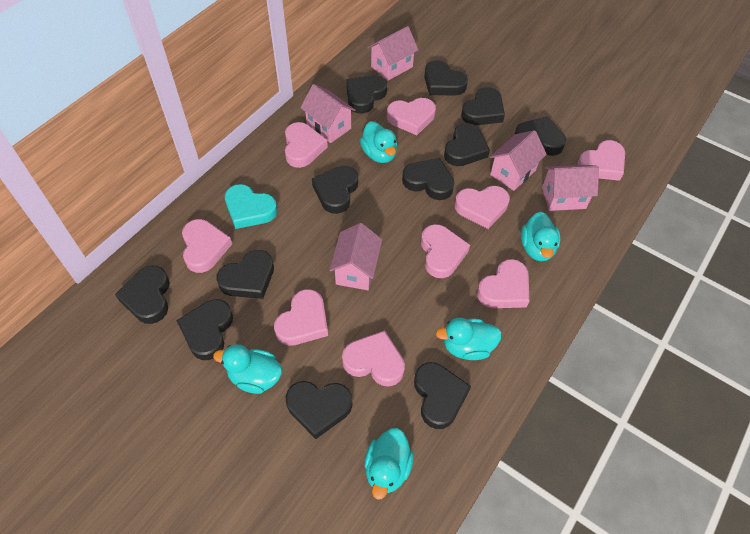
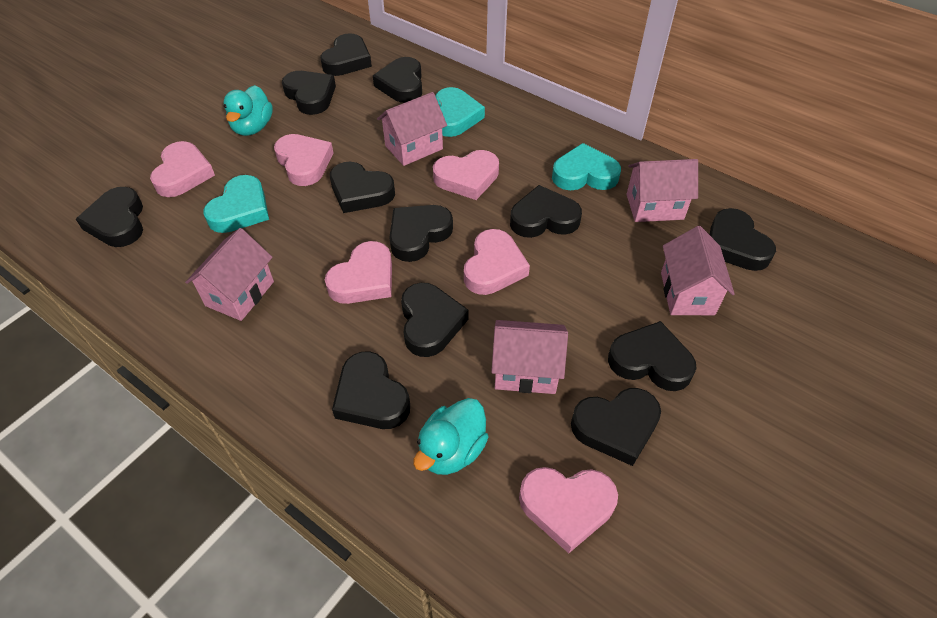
pink heart: 9 -> 6
turquoise duck: 5 -> 2
turquoise heart: 1 -> 3

